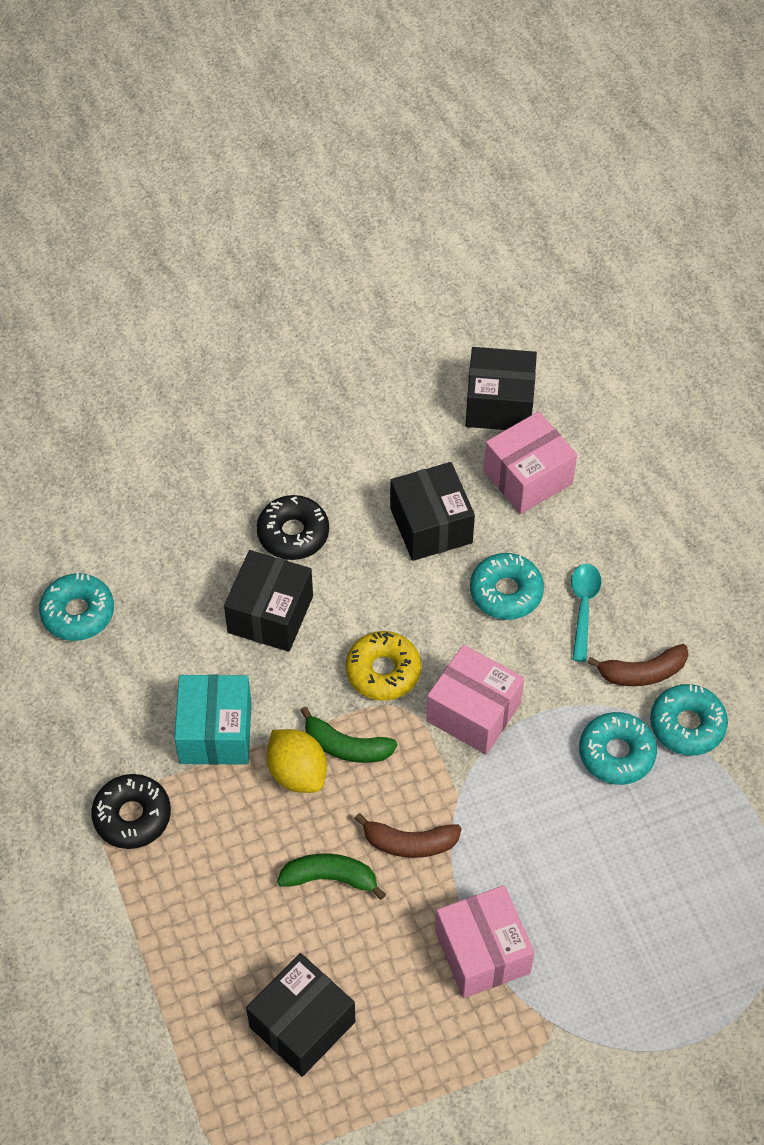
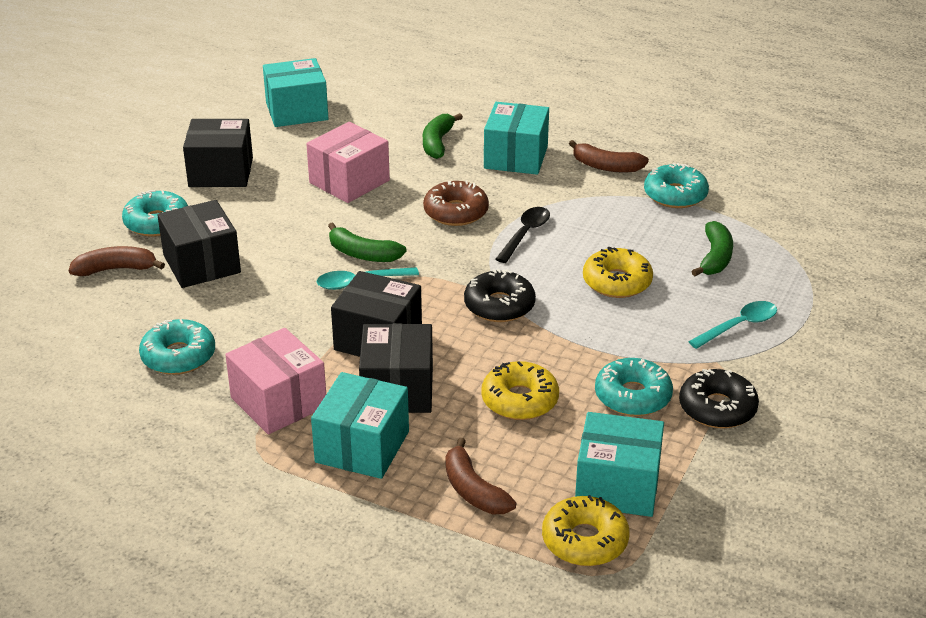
black spoon: 0 -> 1
brown banana: 2 -> 3
brown donut: 0 -> 1
green banana: 2 -> 3
pink box: 3 -> 2
turquoise box: 1 -> 4
turquoise spoon: 1 -> 2
yellow donut: 1 -> 3
yellow lemon: 1 -> 0

